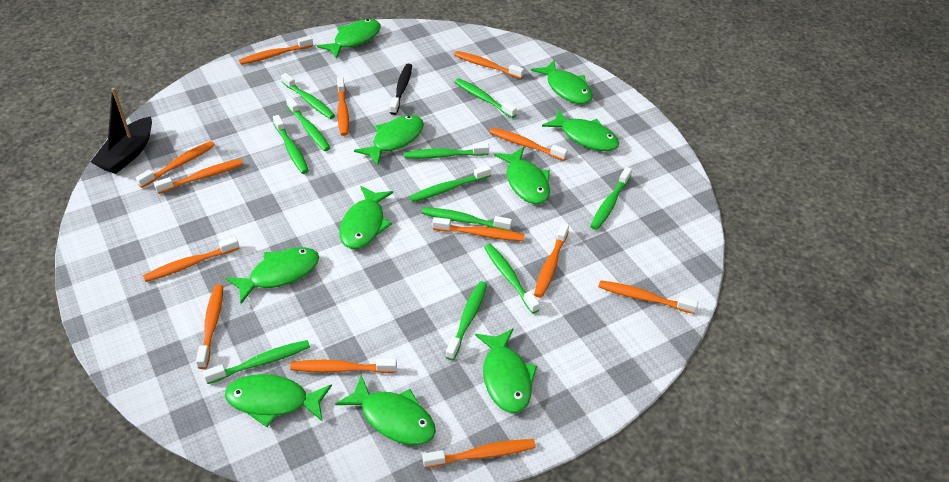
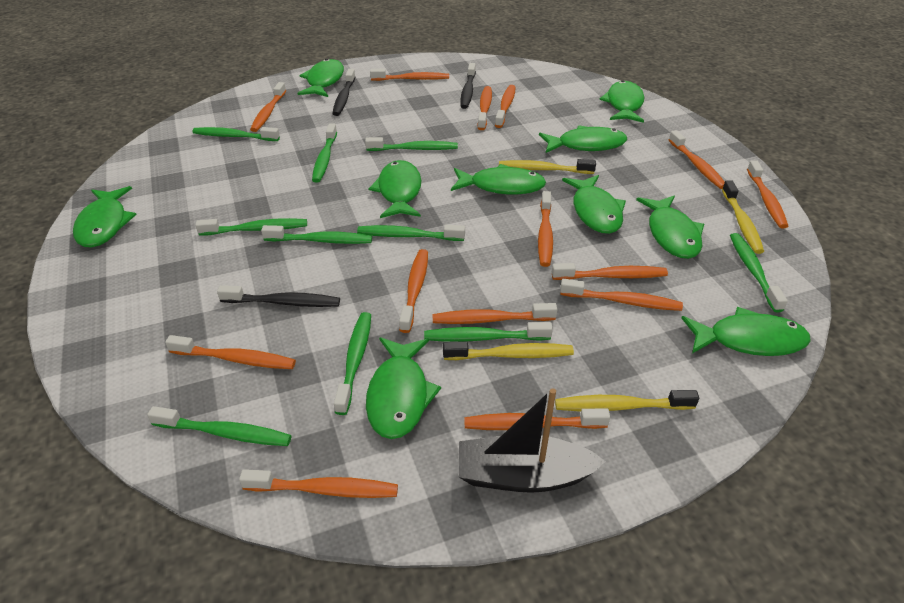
black toothbrush: 1 -> 3
green toothbrush: 11 -> 10
orange toothbrush: 13 -> 14
yellow toothbrush: 0 -> 4

